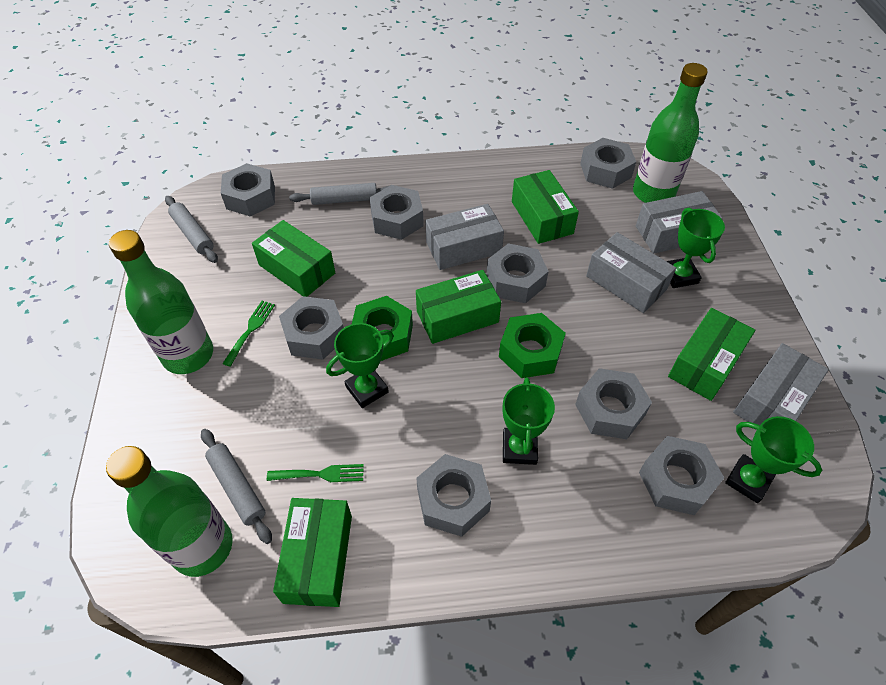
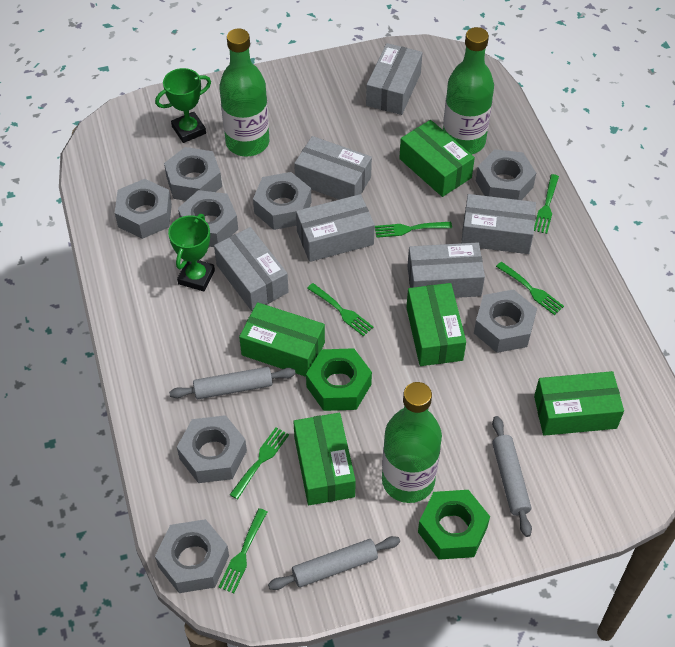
green fork: 2 -> 6
green trophy: 4 -> 2
grey box: 4 -> 6

